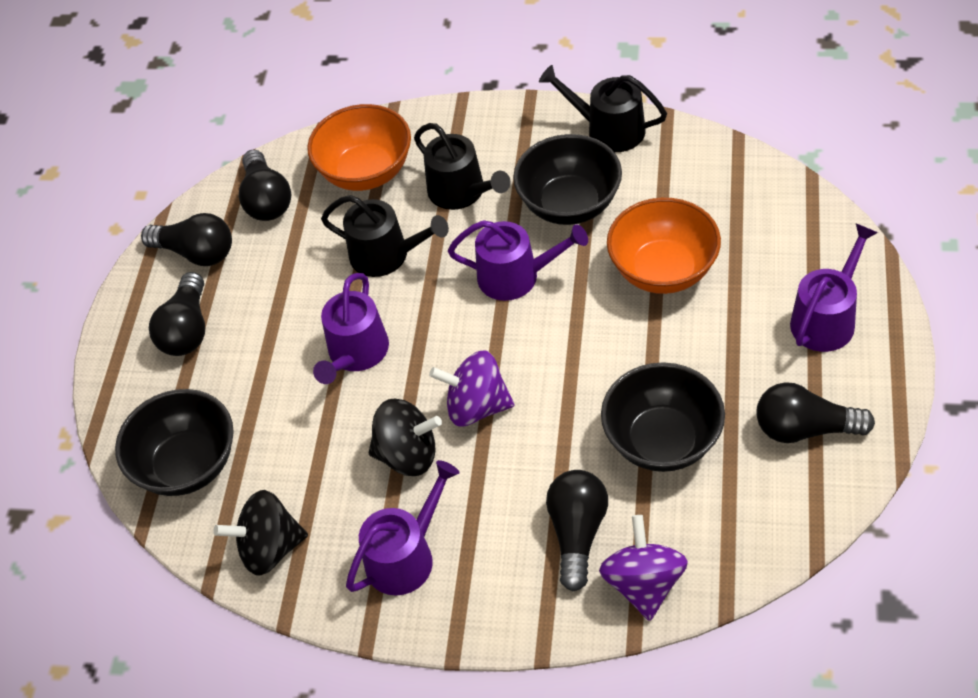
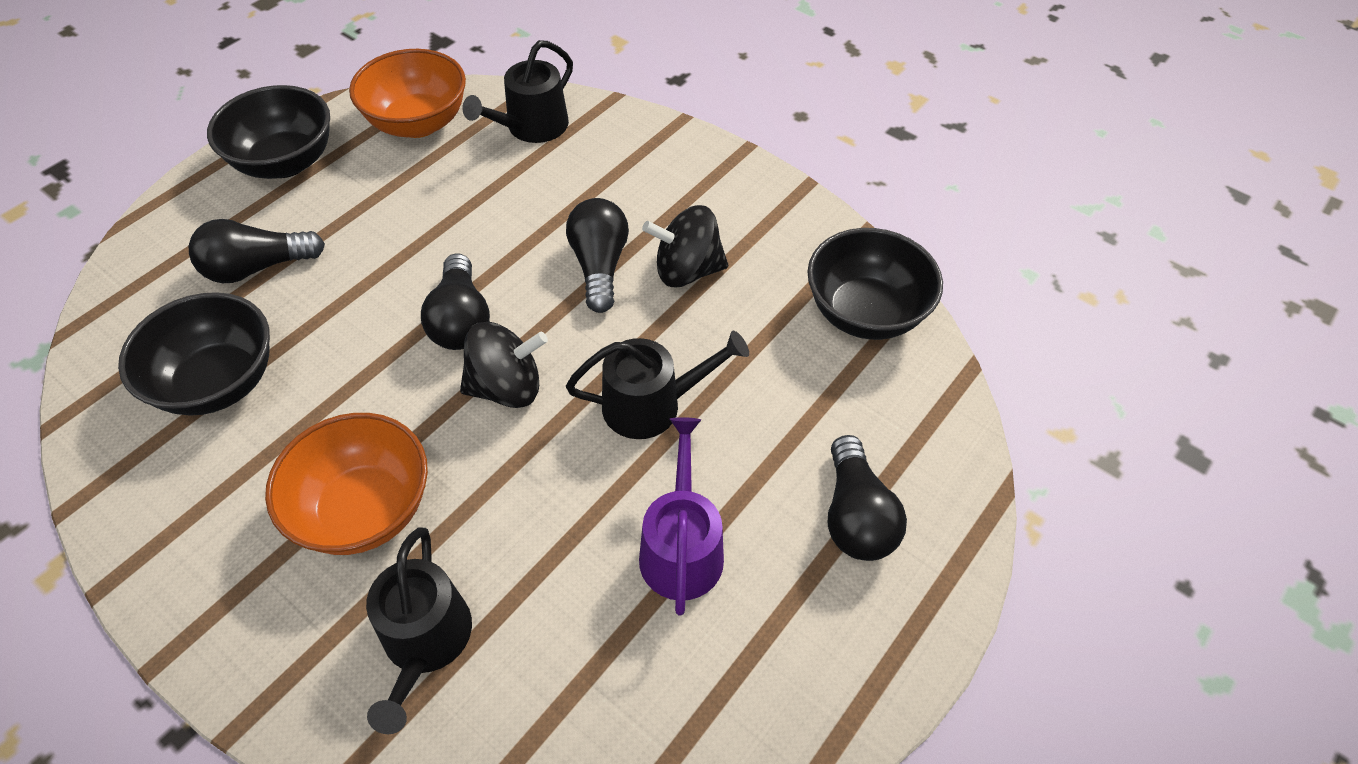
black light bulb: 5 -> 4
purple spinning top: 2 -> 0
purple watering can: 4 -> 1

